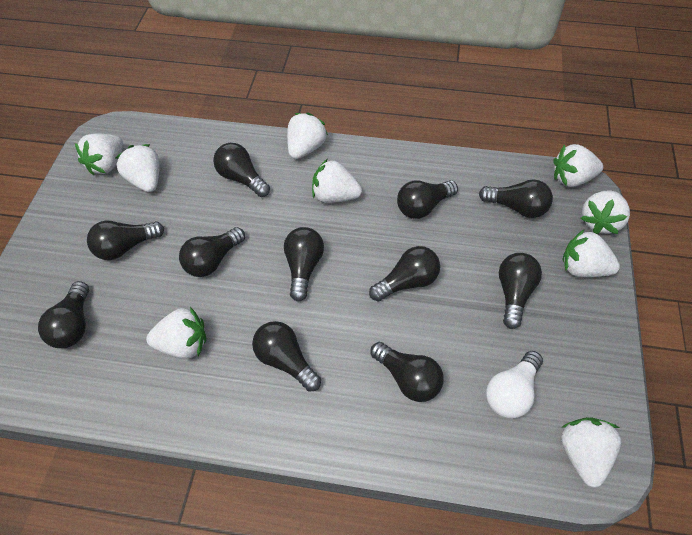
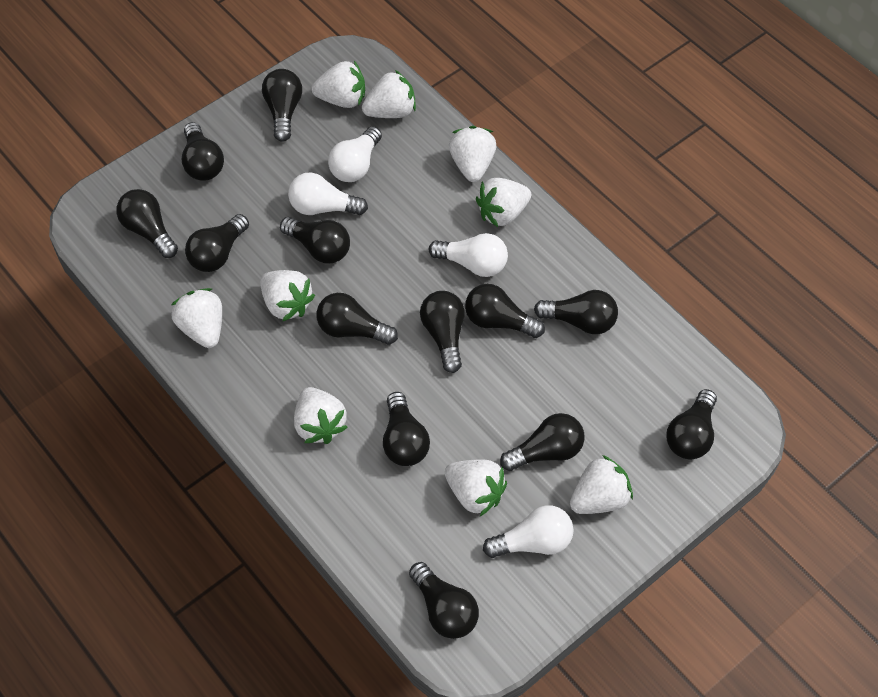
black light bulb: 11 -> 13
white light bulb: 1 -> 4

